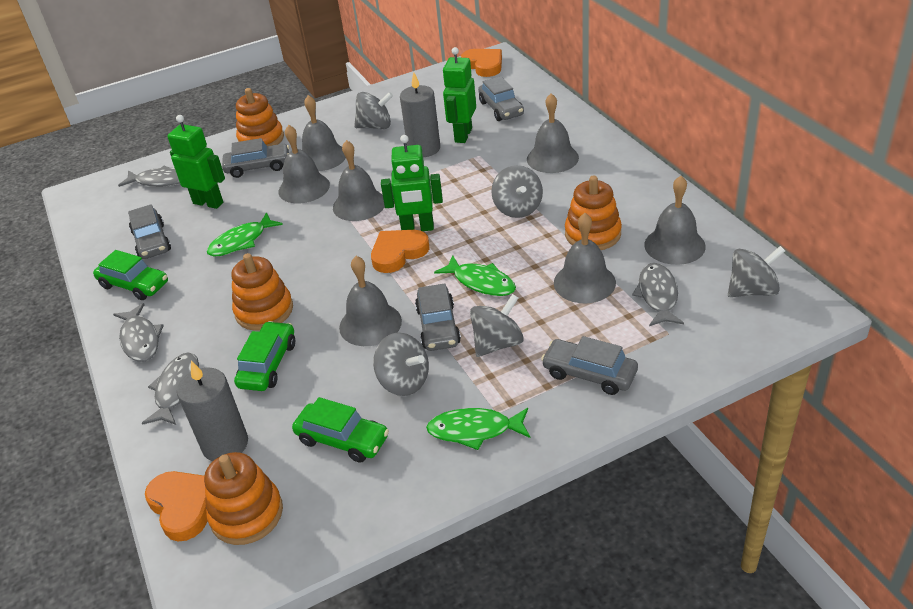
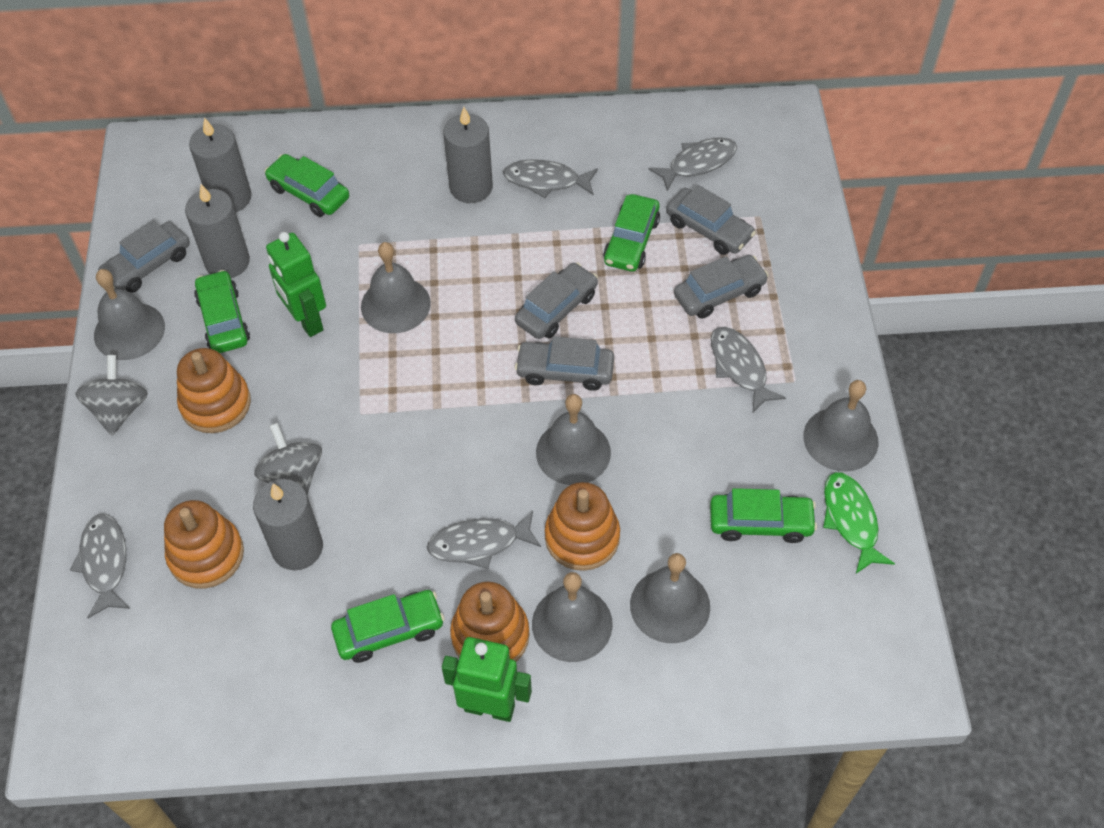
green car: 3 -> 5
green fish: 3 -> 1
green robot: 3 -> 2
grey bell: 7 -> 6
grey candle: 2 -> 4
grey fish: 4 -> 5
grey spinning top: 5 -> 2
orange heart: 3 -> 0

